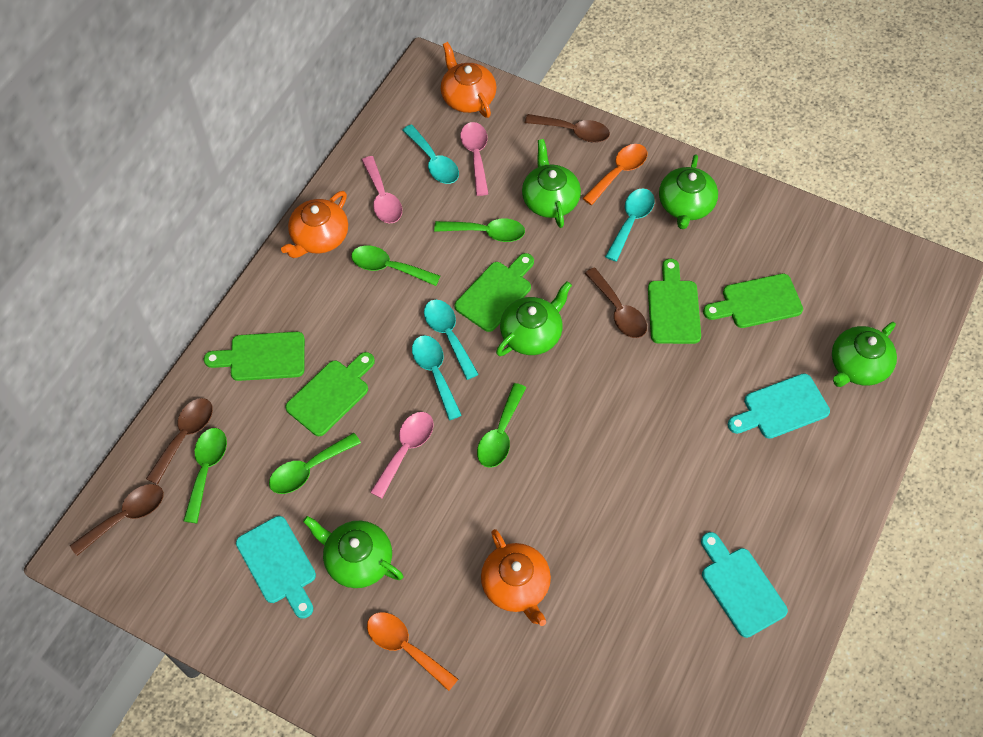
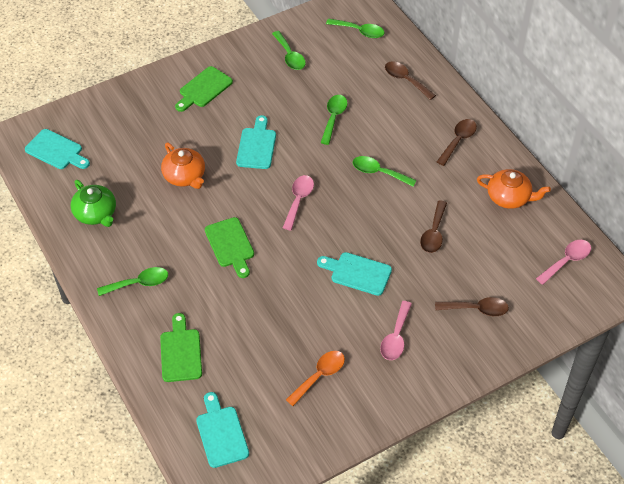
green cutting board: 5 -> 3
green teapot: 5 -> 1
orange spoon: 2 -> 1
orange teapot: 3 -> 2
turquoise cutting board: 3 -> 4
turquoise spoon: 4 -> 0

